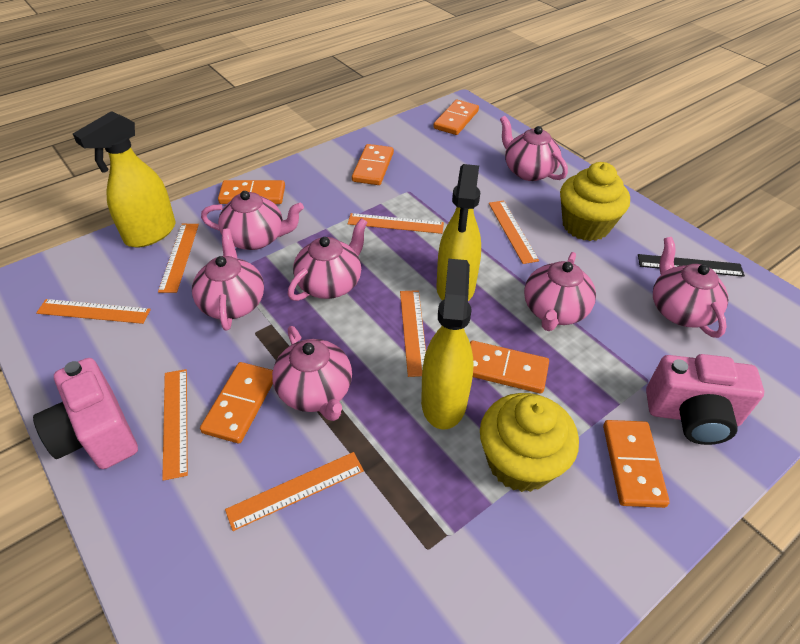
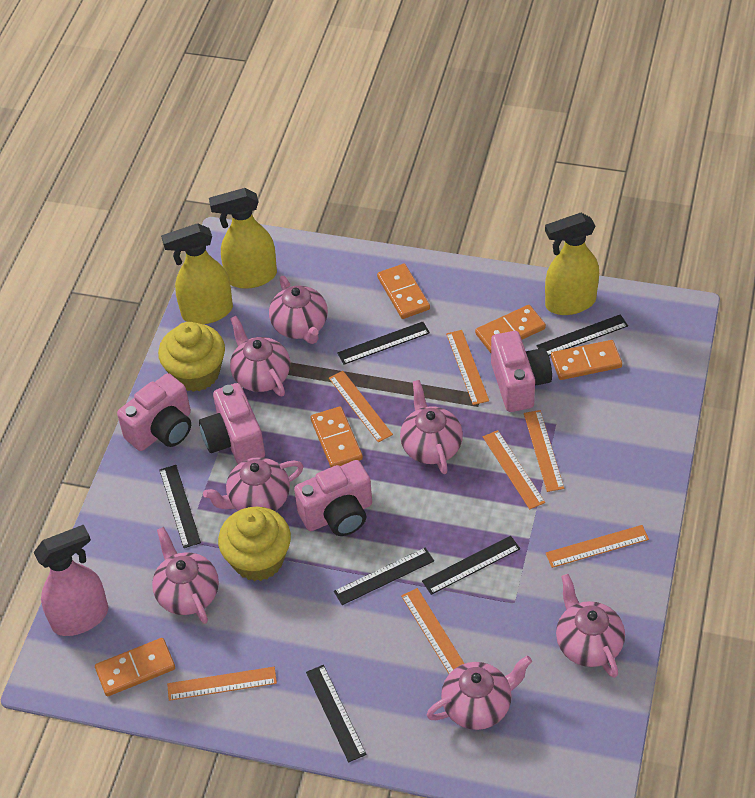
black ruler: 1 -> 6
orange domino: 6 -> 5
pink camera: 2 -> 4
pink spray bottle: 0 -> 1

